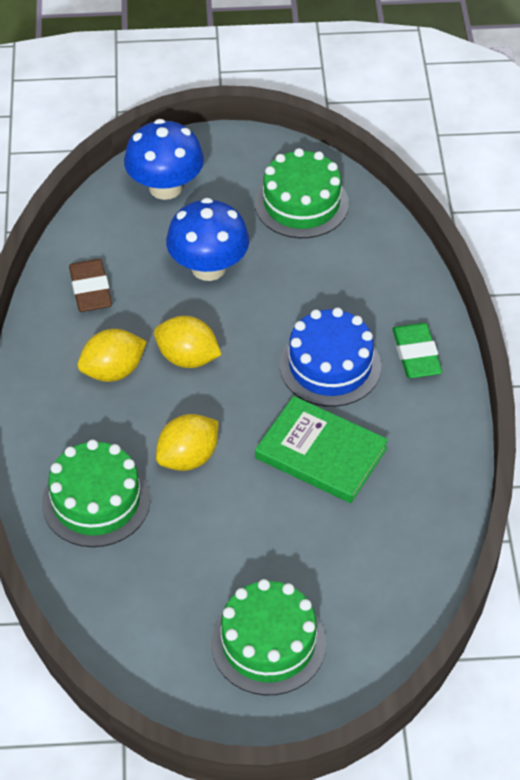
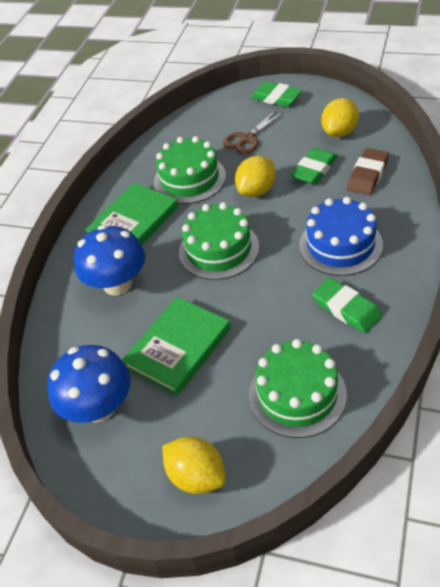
brown scissors: 0 -> 1
green book: 1 -> 2
green eraser: 1 -> 3

